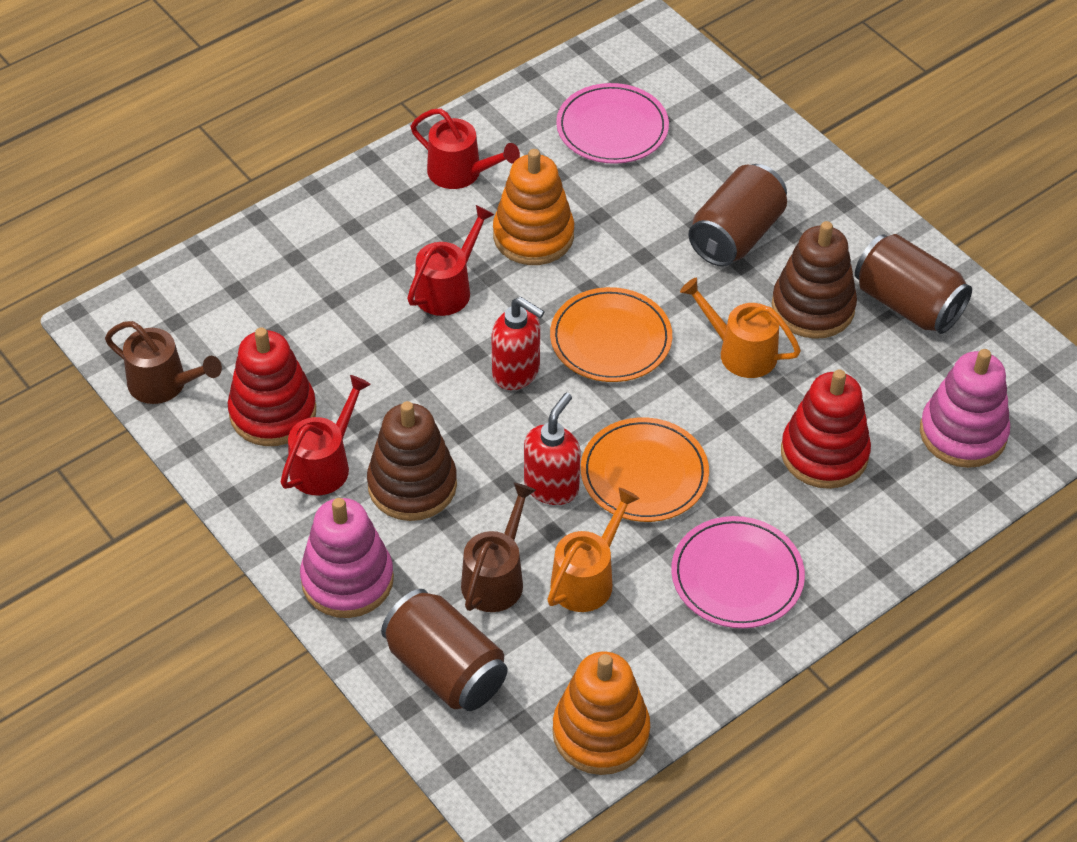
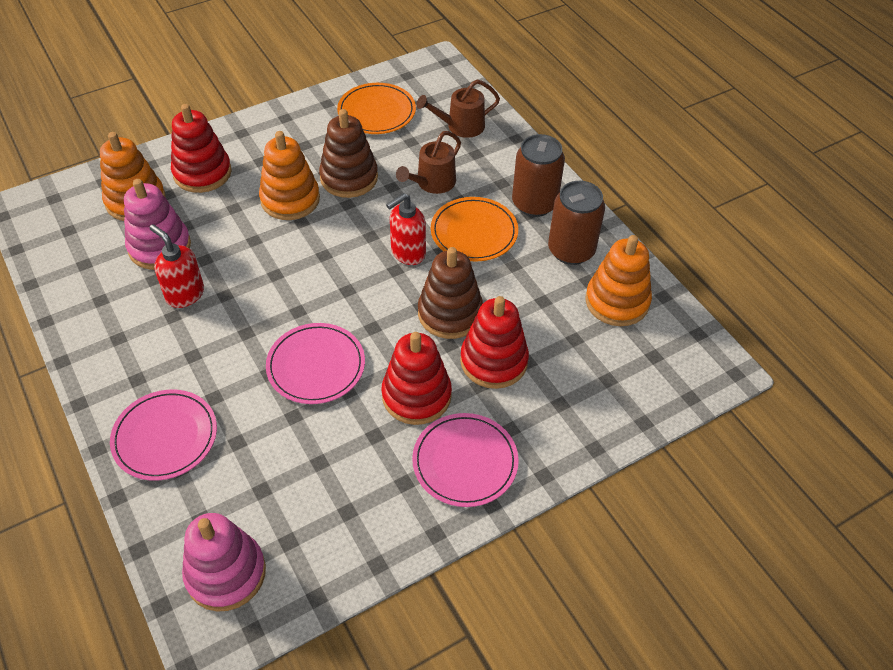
brown can: 3 -> 2
orange stacking toy: 2 -> 3
orange watering can: 2 -> 0
pink plate: 2 -> 3
red stacking toy: 2 -> 3
red watering can: 3 -> 0

